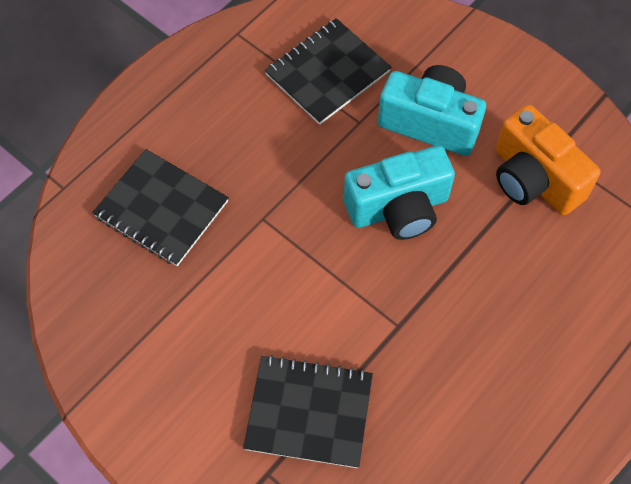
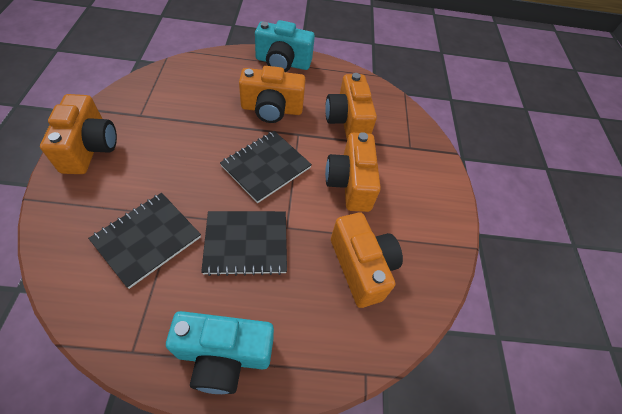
orange camera: 1 -> 5

